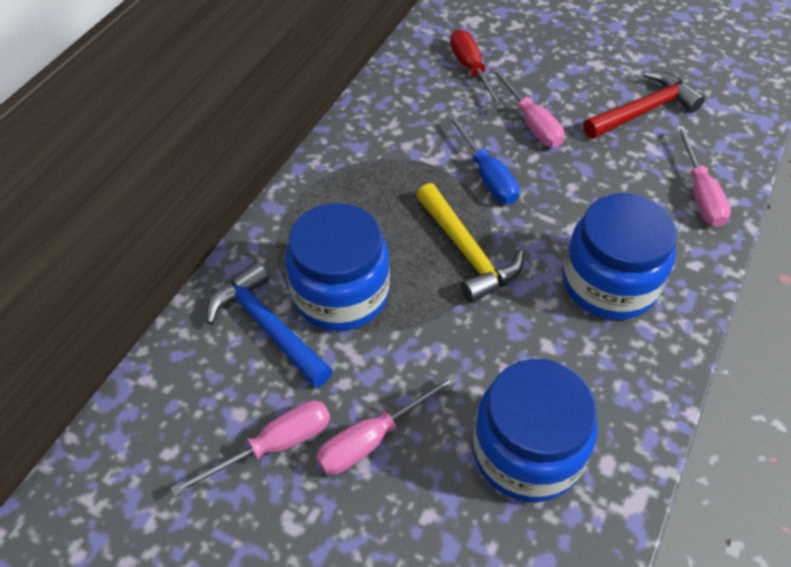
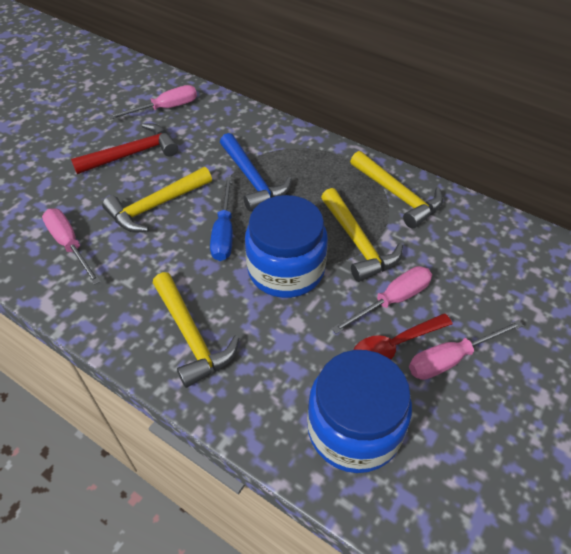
blue jar: 3 -> 2
red screwdriver: 1 -> 0
red spoon: 0 -> 1
yellow hammer: 1 -> 4

